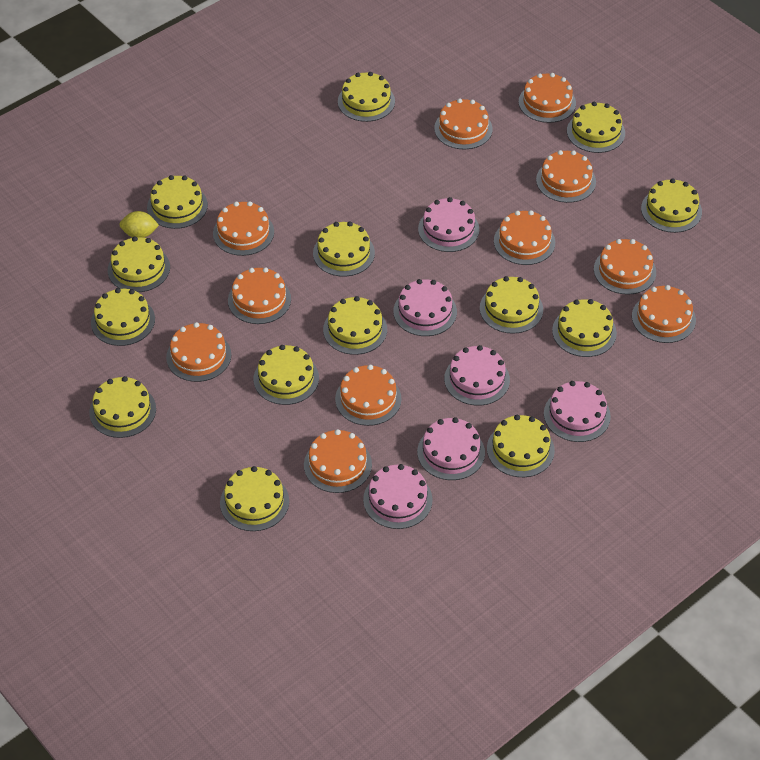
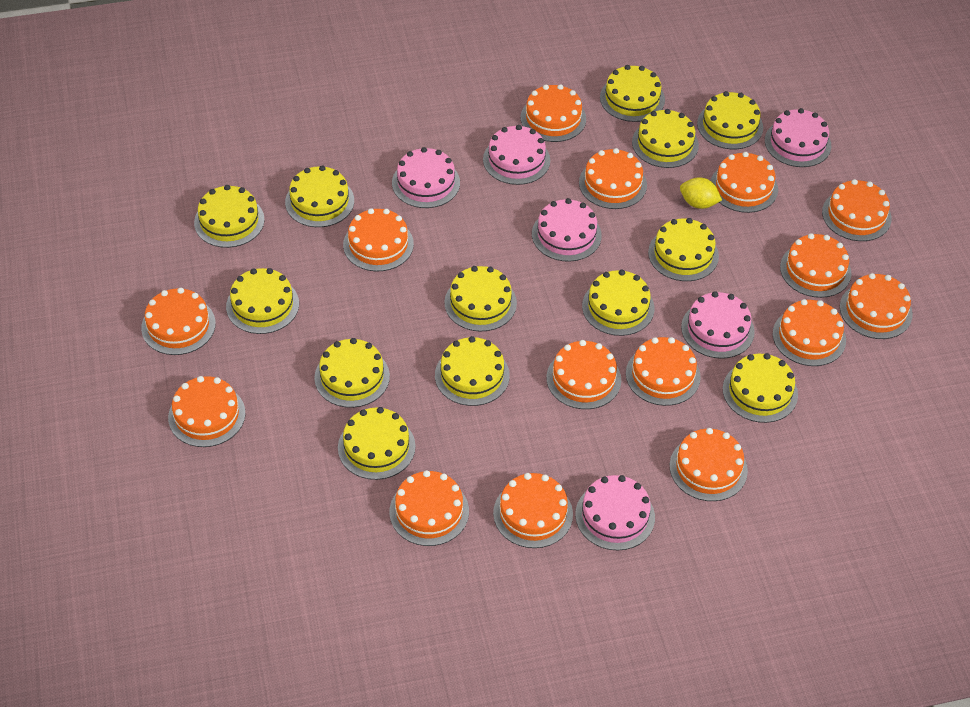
orange cake: 11 -> 15
yellow cake: 14 -> 13

